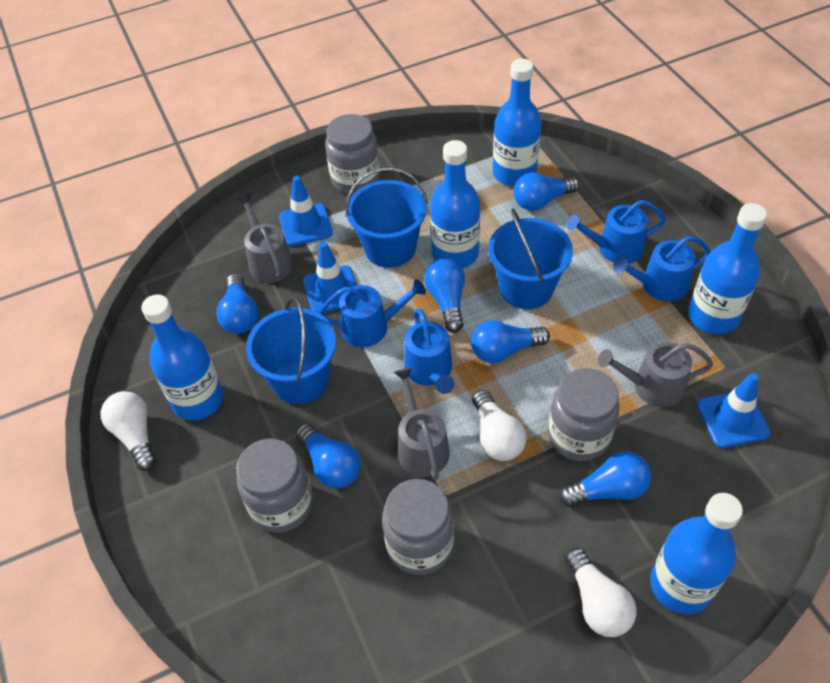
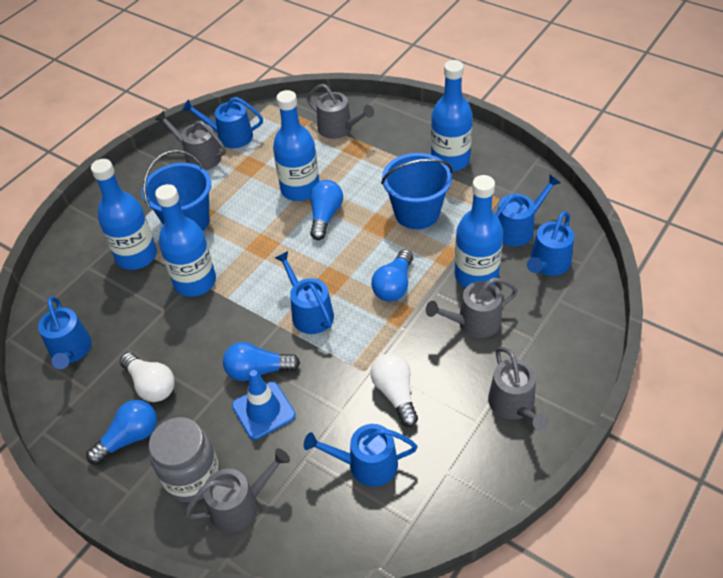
blue bucket: 3 -> 2
blue light bulb: 6 -> 4
blue traffic cone: 3 -> 1
blue watering can: 4 -> 6
grey jar: 4 -> 1
grey watering can: 3 -> 5
white light bulb: 3 -> 2

